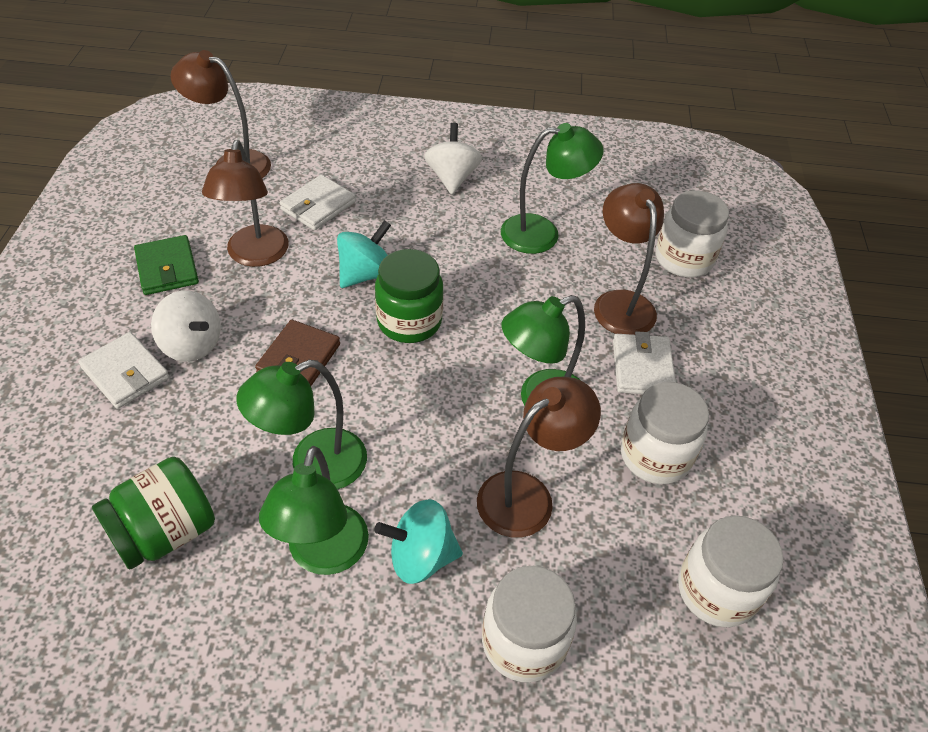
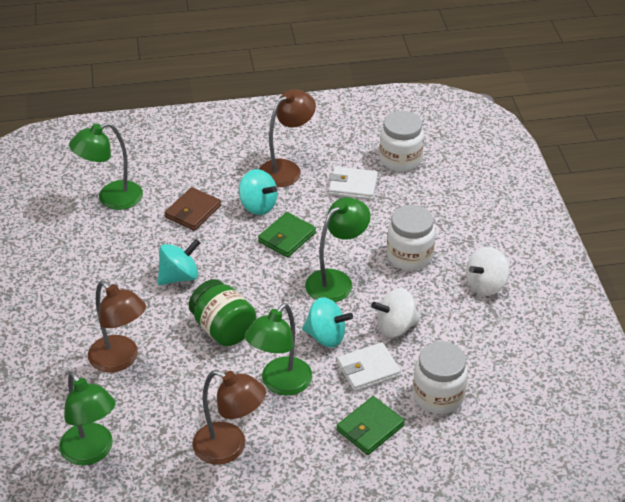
brown lamp: 4 -> 3
green jar: 2 -> 1
green wallet: 1 -> 2
turquoise spinning top: 2 -> 3
white jar: 4 -> 3
white wallet: 3 -> 2

